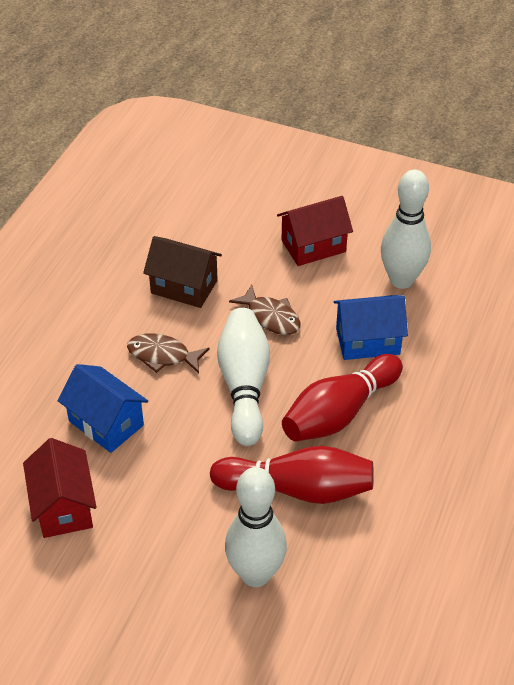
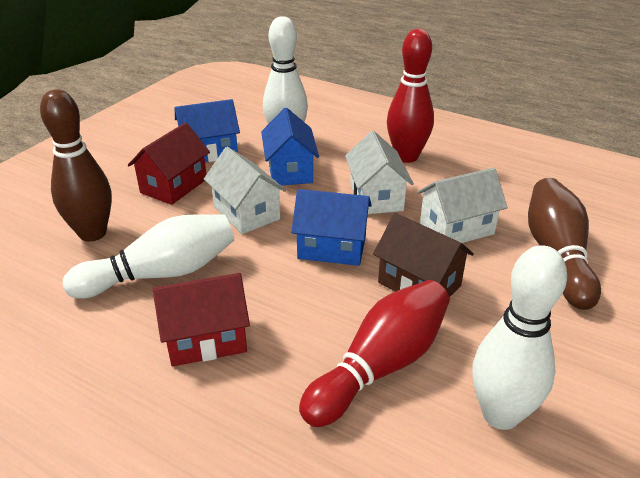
blue house: 2 -> 3
brown bowling pin: 0 -> 2
brown fish: 2 -> 0
white house: 0 -> 3

